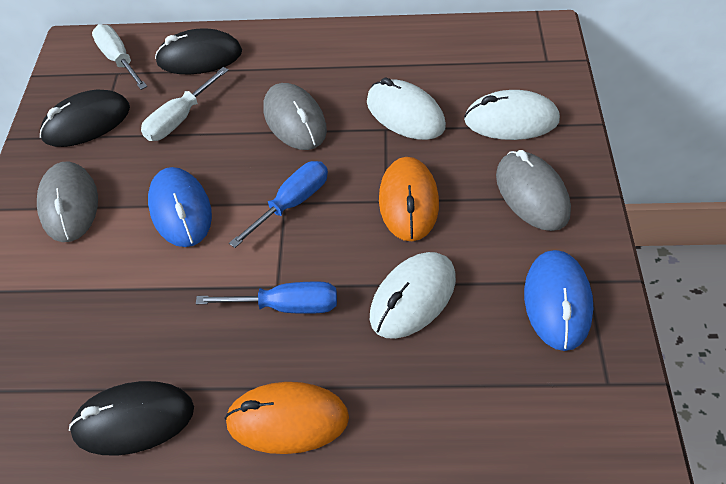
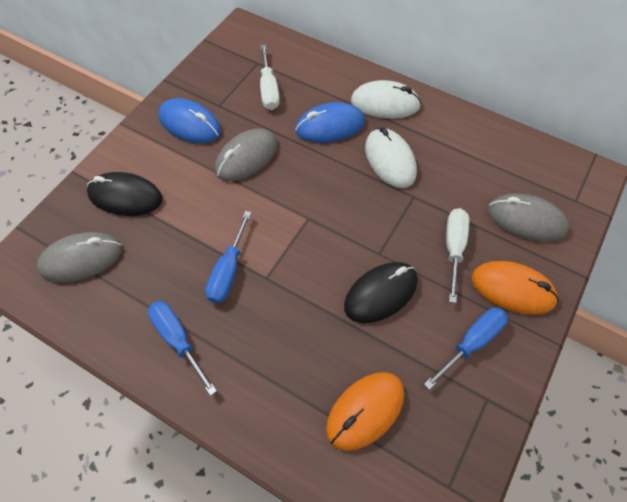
black mouse: 3 -> 2
blue screwdriver: 2 -> 3
white mouse: 3 -> 2

